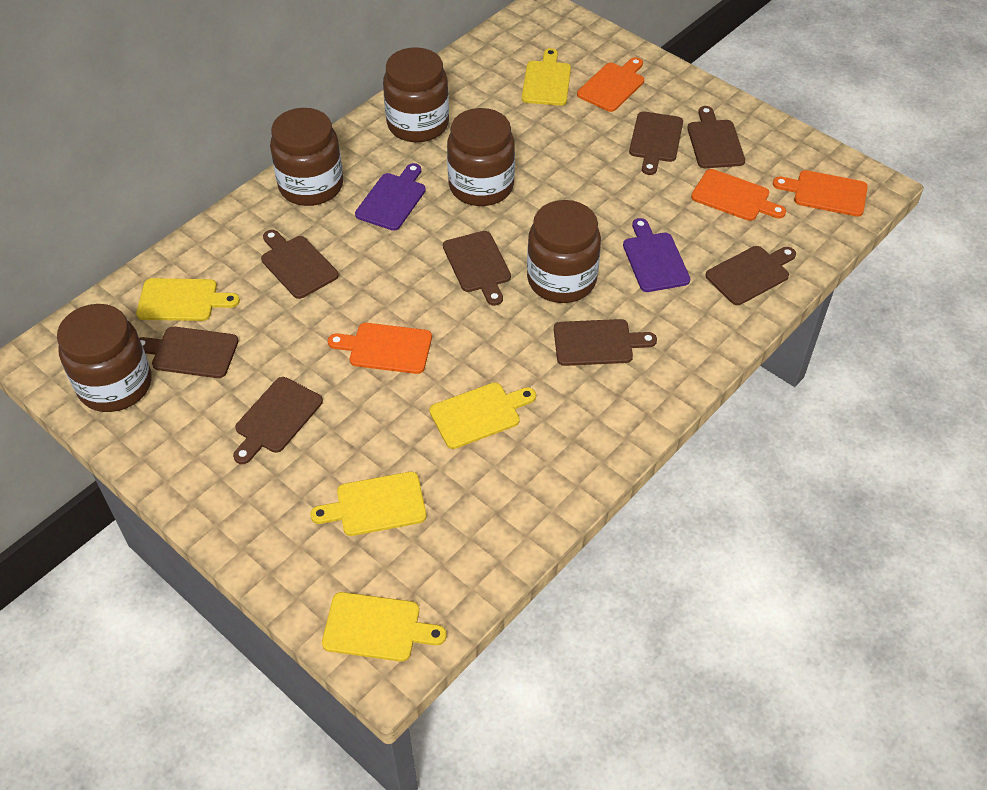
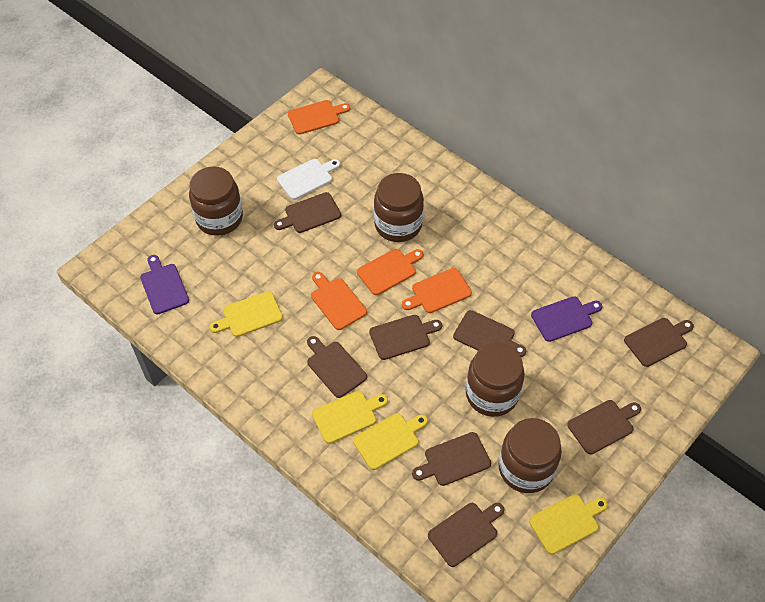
brown jar: 5 -> 4
white cutting board: 0 -> 1
yellow cutting board: 5 -> 4

